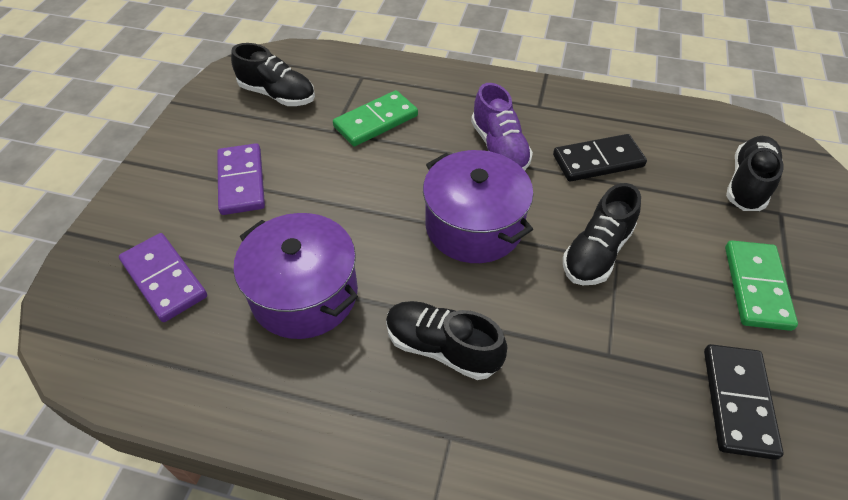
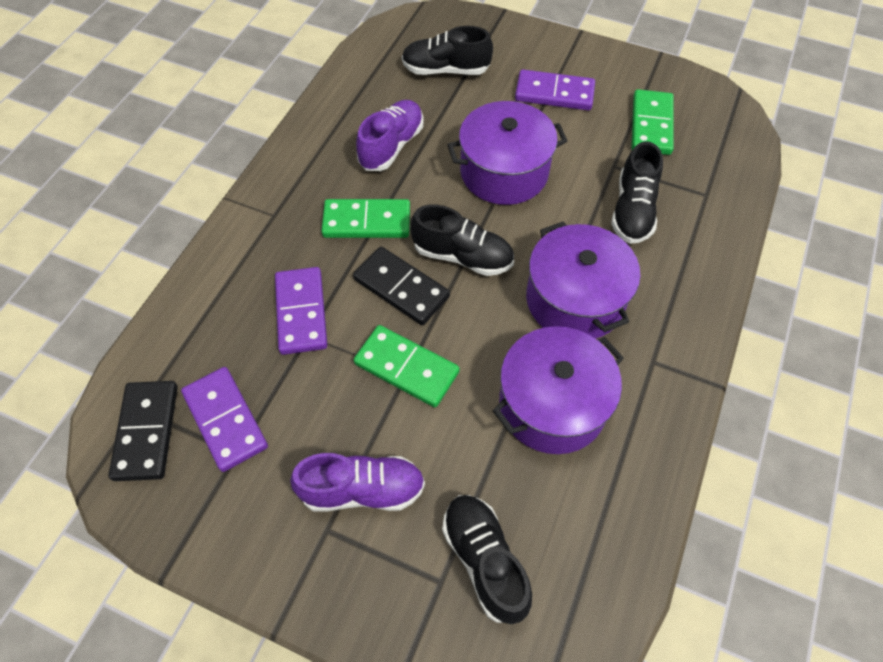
green domino: 2 -> 3
purple domino: 2 -> 3
purple pot: 2 -> 3
purple shoe: 1 -> 2

